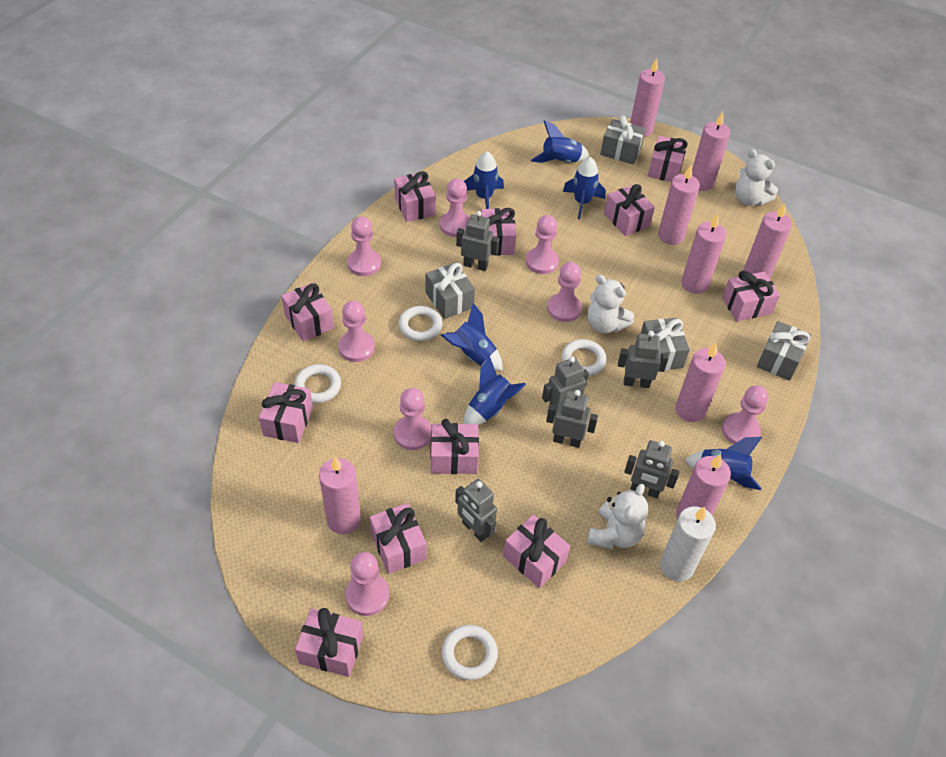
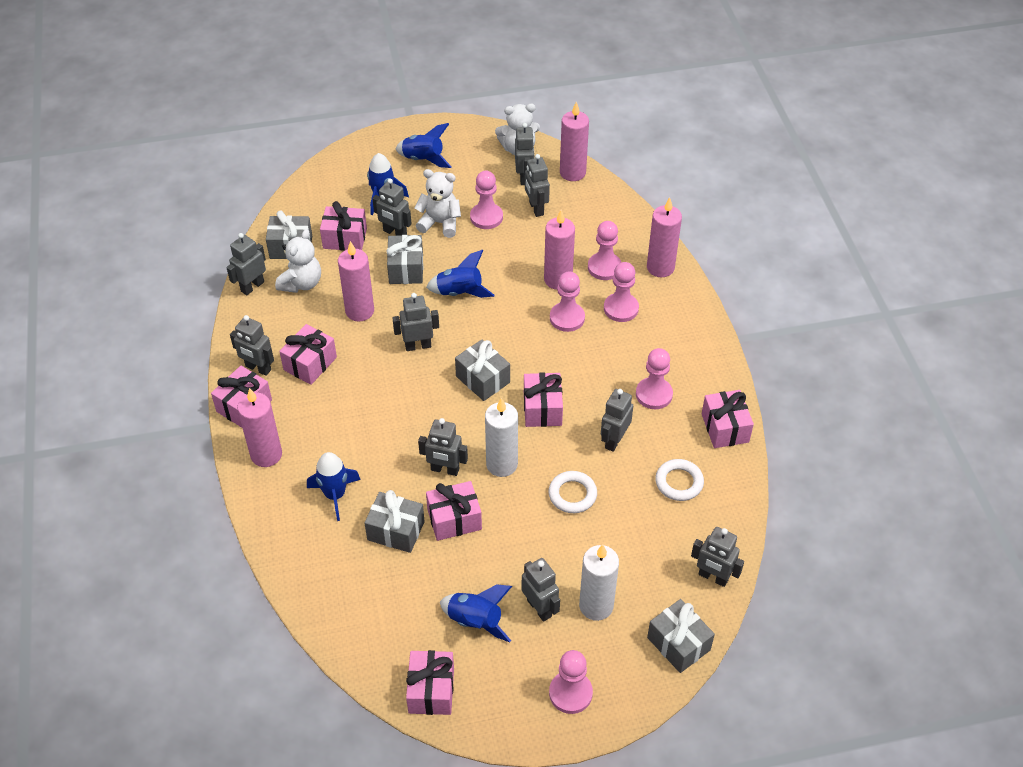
blue rocket: 6 -> 5
grey gift: 4 -> 5
grey robot: 6 -> 10
pink candle: 8 -> 5
pink gift: 11 -> 7
pink pawn: 8 -> 6
white candle: 1 -> 2
white ring: 4 -> 2

